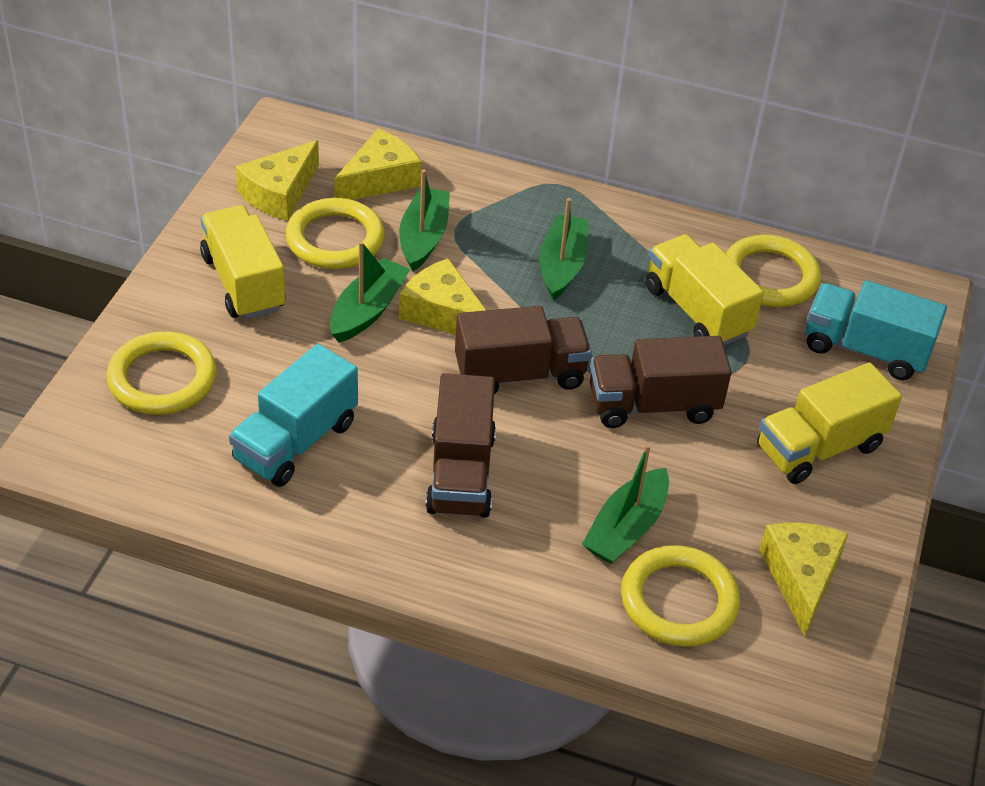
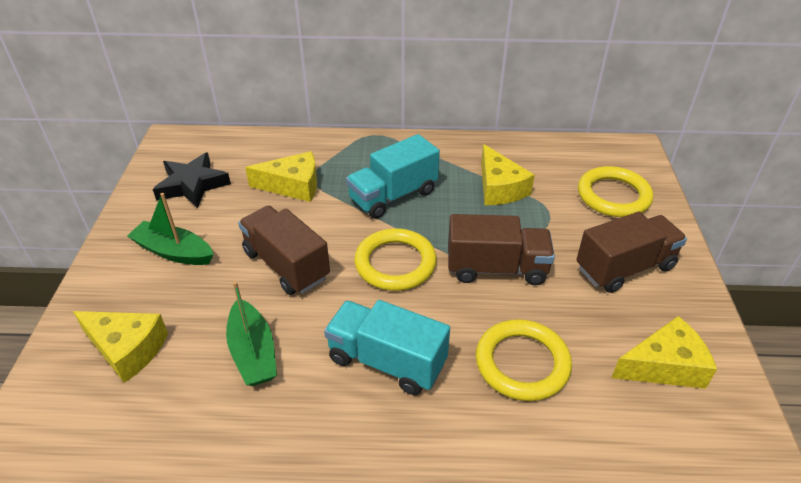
black star: 0 -> 1
green boat: 4 -> 2
yellow ring: 4 -> 3
yellow truck: 3 -> 0

